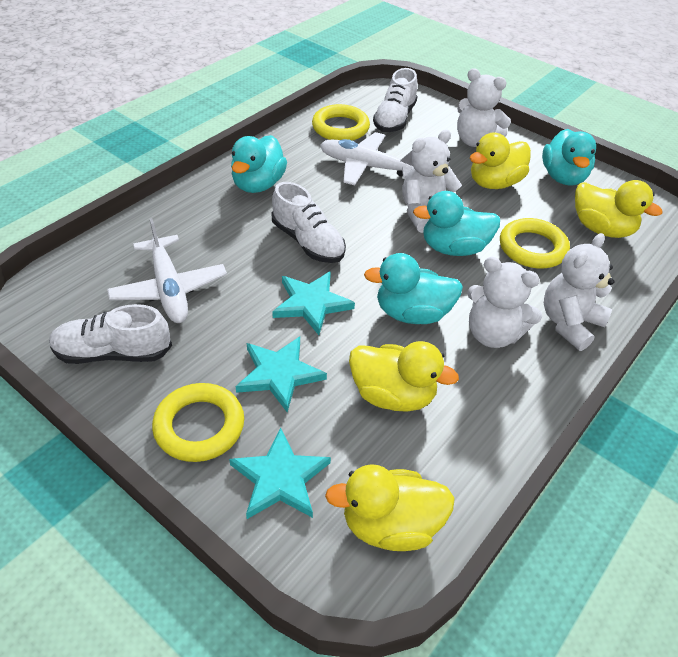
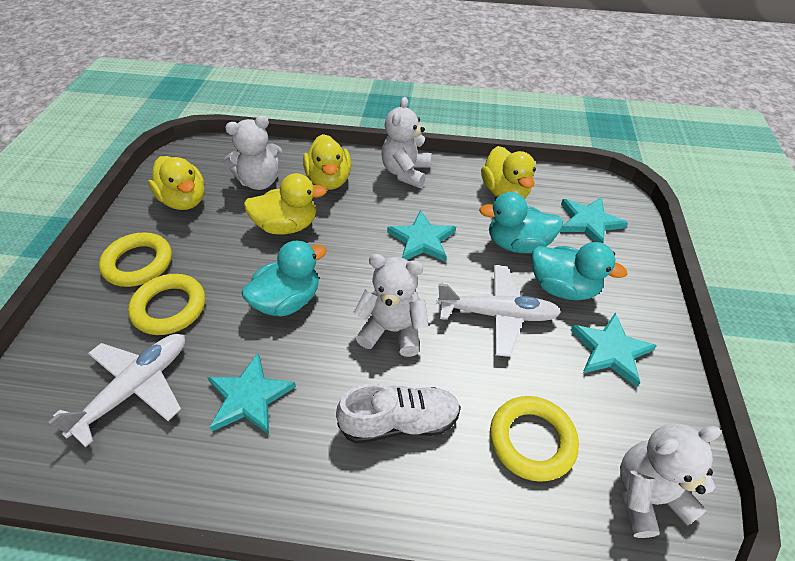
turquoise duck: 4 -> 3
turquoise star: 3 -> 4
white shoe: 3 -> 1

